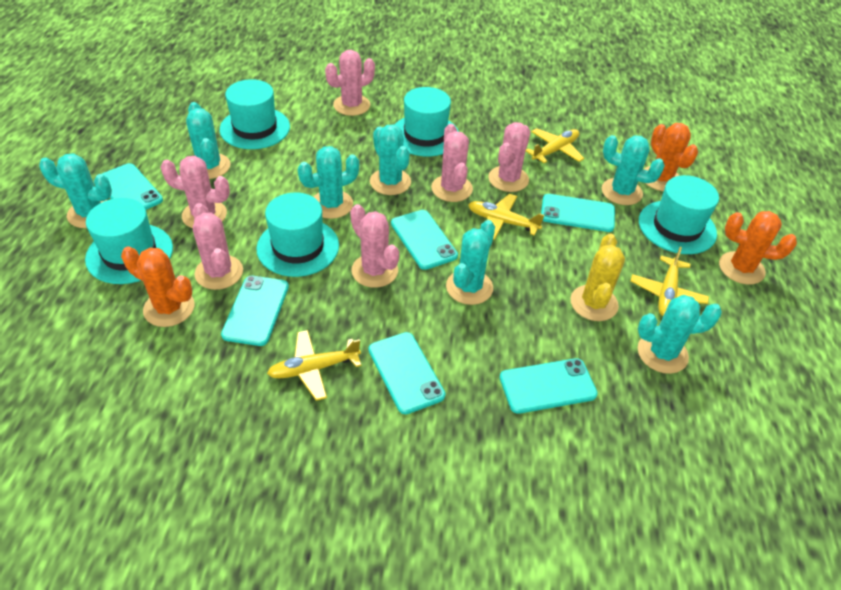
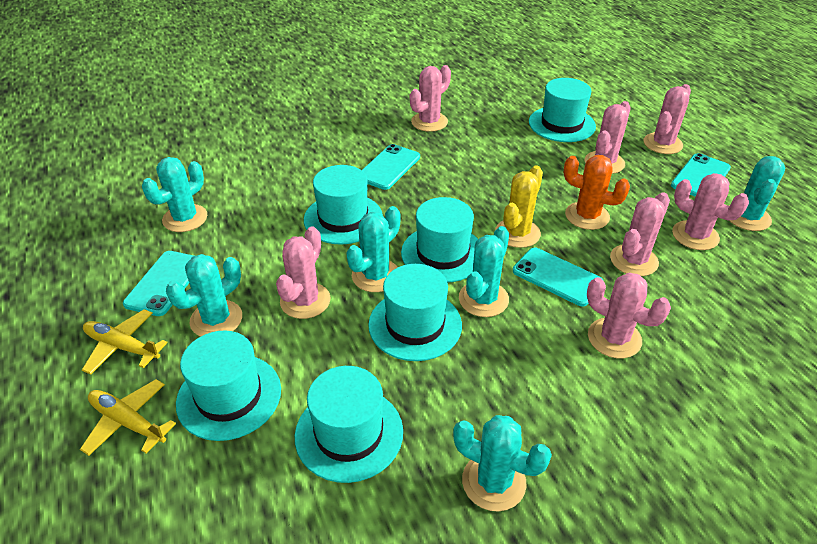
orange cactus: 3 -> 1
pink cactus: 6 -> 7
turquoise cactus: 7 -> 6
turquoise hat: 5 -> 6
turquoise phone: 6 -> 4
yellow plane: 4 -> 2

